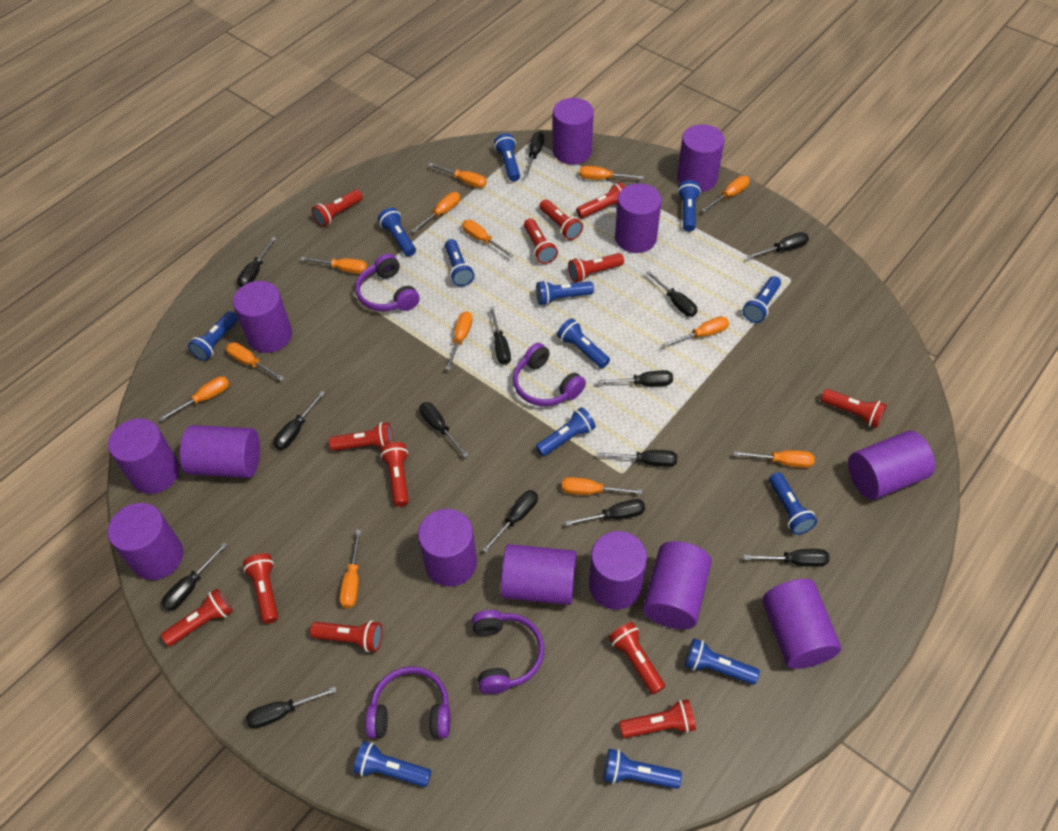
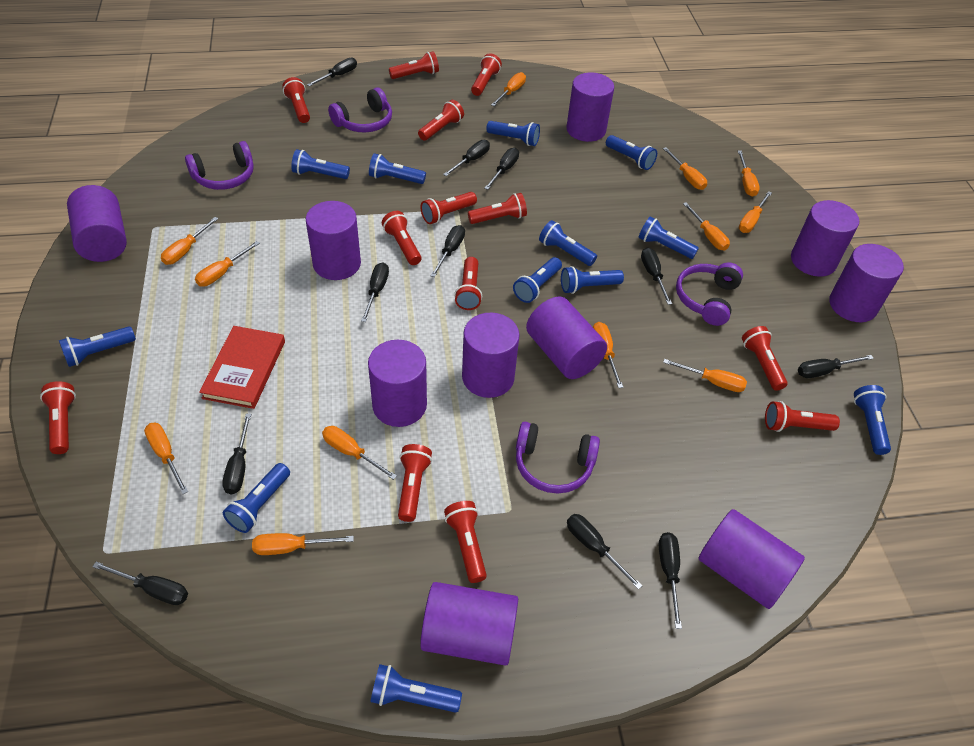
black screwdriver: 14 -> 11
blue flashlight: 13 -> 12
orange screwdriver: 13 -> 12
purple cylinder: 13 -> 10
red book: 0 -> 1

